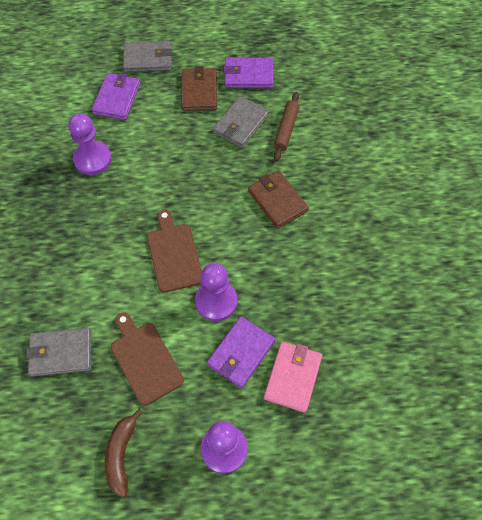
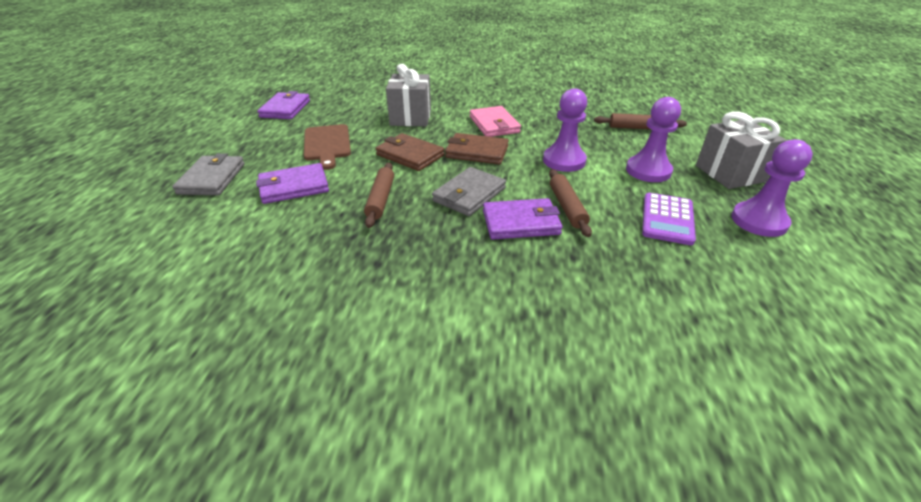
brown banana: 1 -> 0
brown cutting board: 2 -> 1
brown rolling pin: 1 -> 3
grey gift: 0 -> 2
grey wallet: 3 -> 2
purple calculator: 0 -> 1

